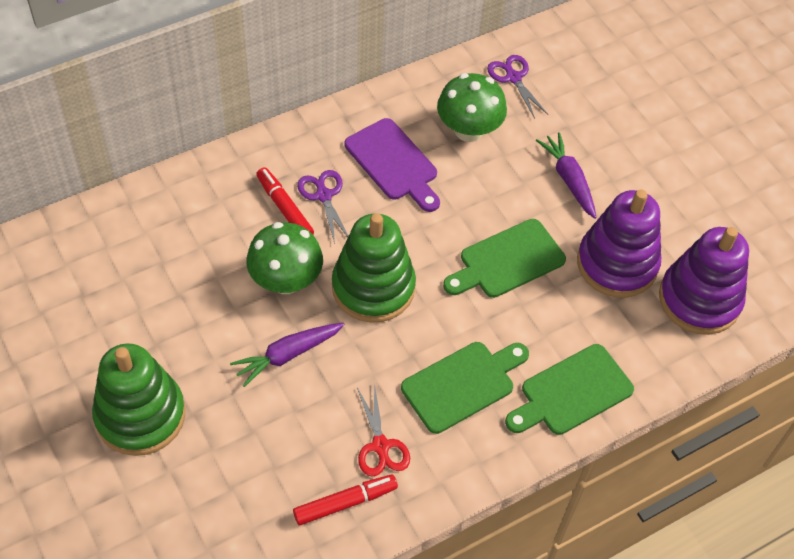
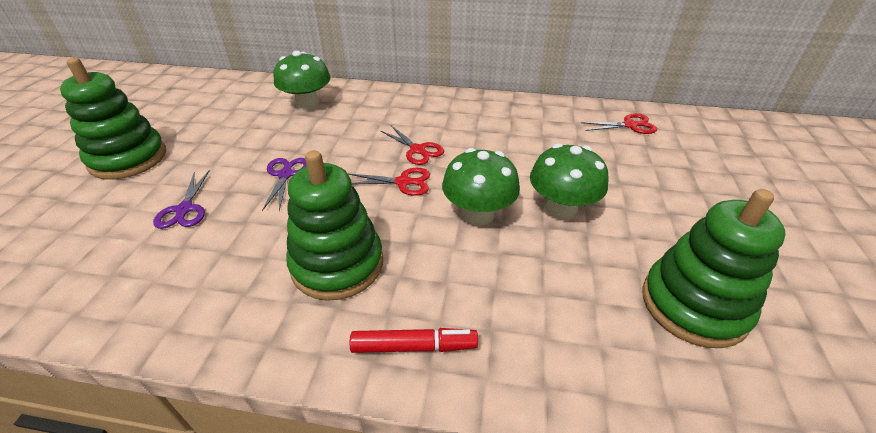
green cutting board: 3 -> 0
green mushroom: 2 -> 3
green stacking toy: 2 -> 3
purple carrot: 2 -> 0
purple cutting board: 1 -> 0
purple stacking toy: 2 -> 0
red marker: 2 -> 1
red scissors: 1 -> 3

